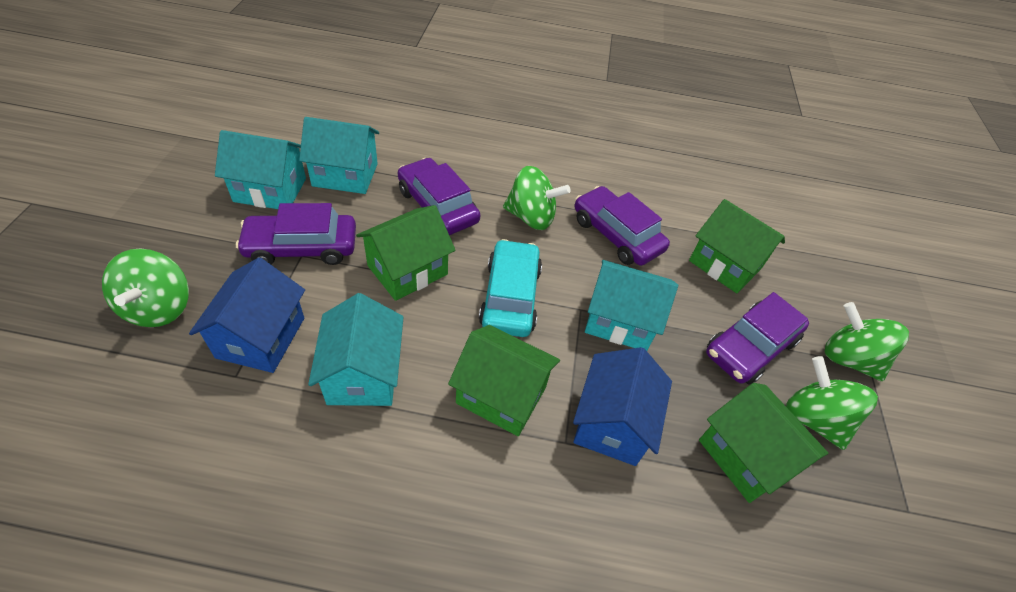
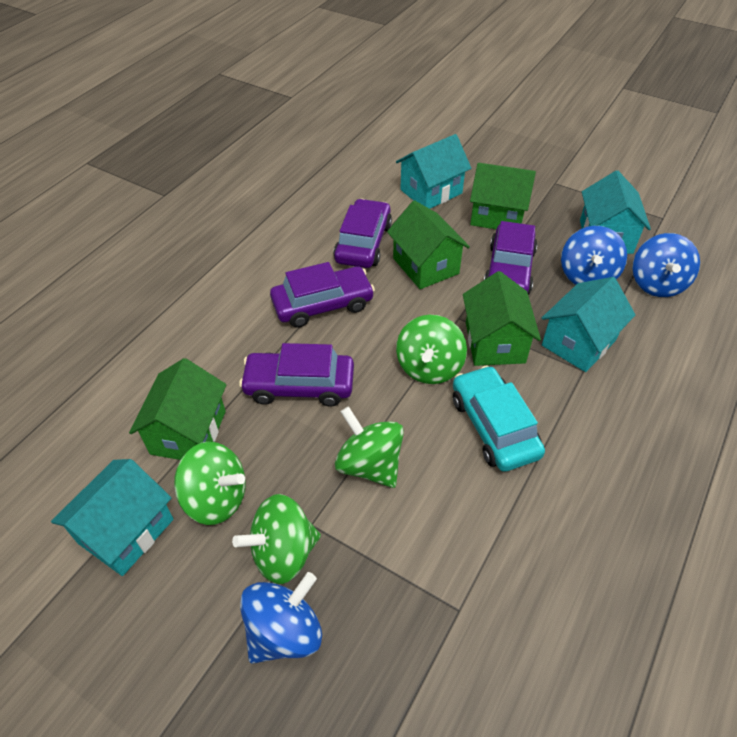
blue house: 2 -> 0
blue spinning top: 0 -> 3

